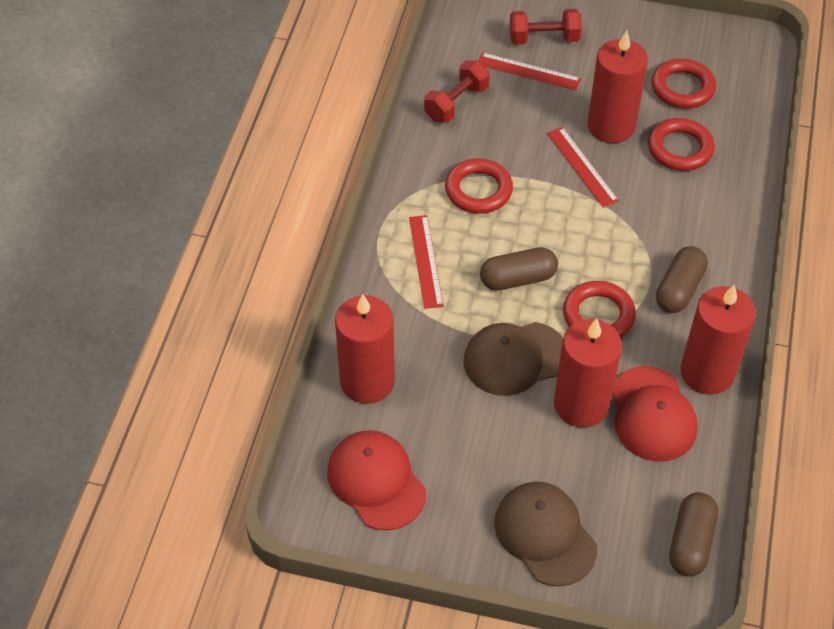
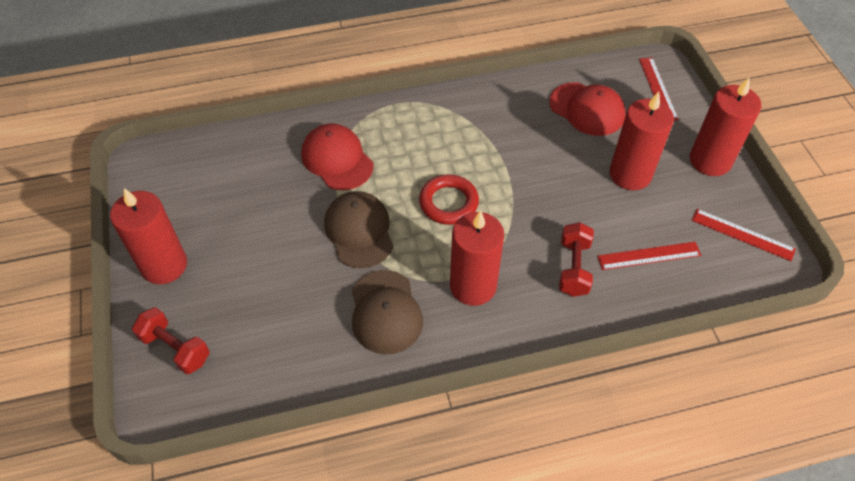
brown capsule: 3 -> 0
red ring: 4 -> 1

